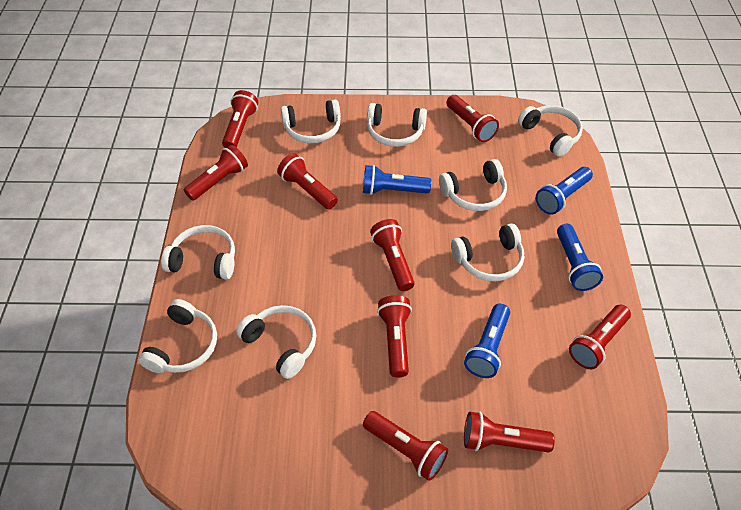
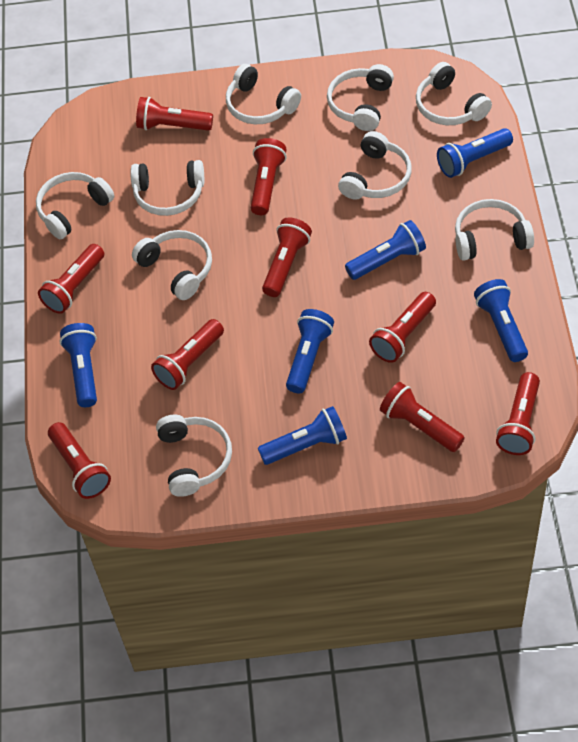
blue flashlight: 4 -> 6
white headphones: 8 -> 9

